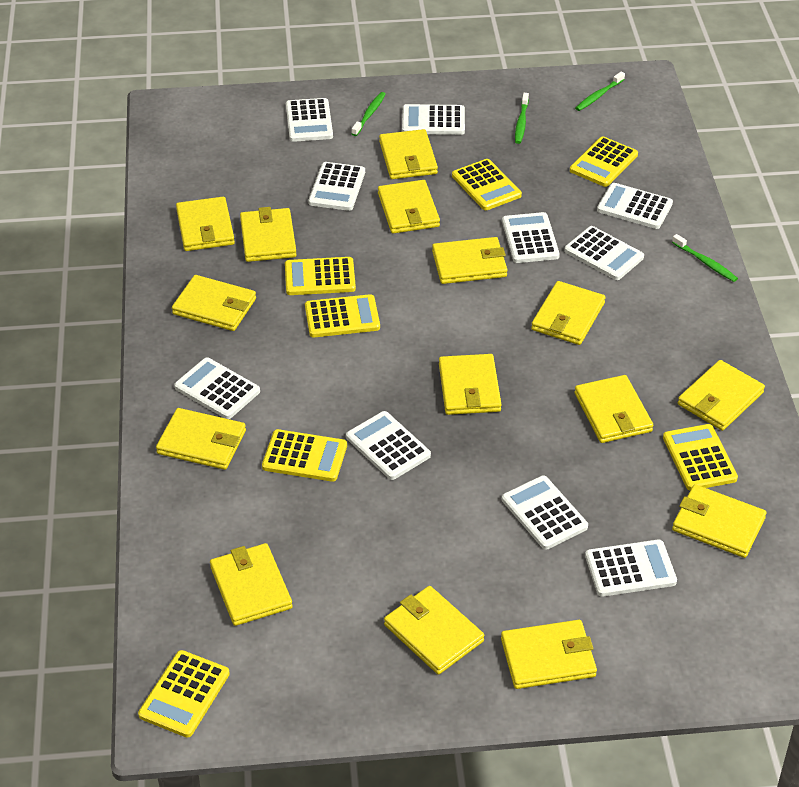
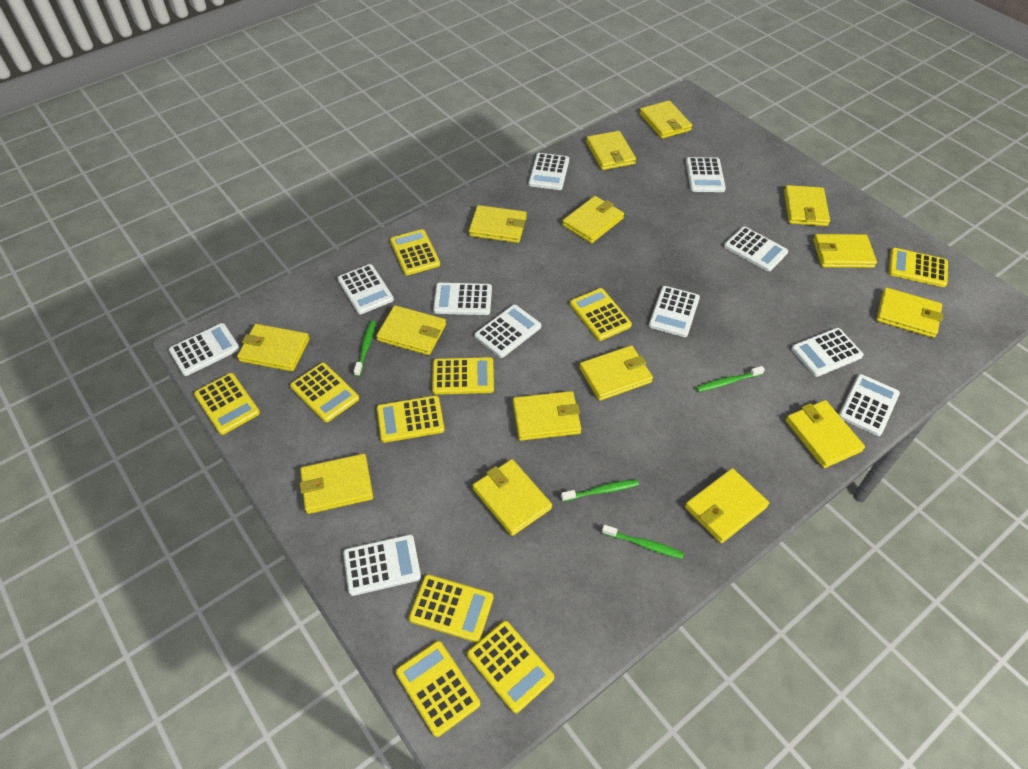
white calculator: 10 -> 11
yellow calculator: 7 -> 10

